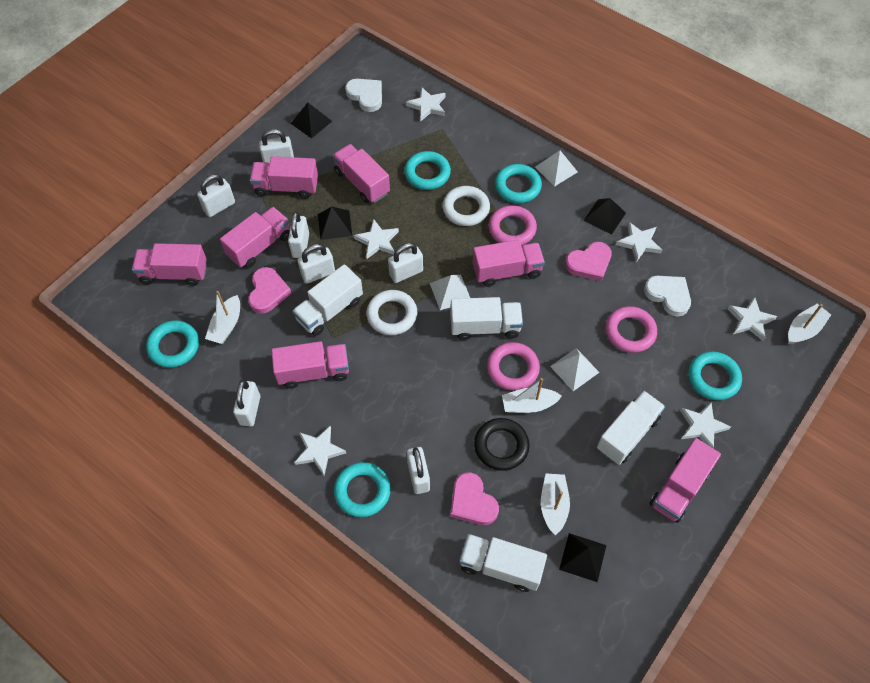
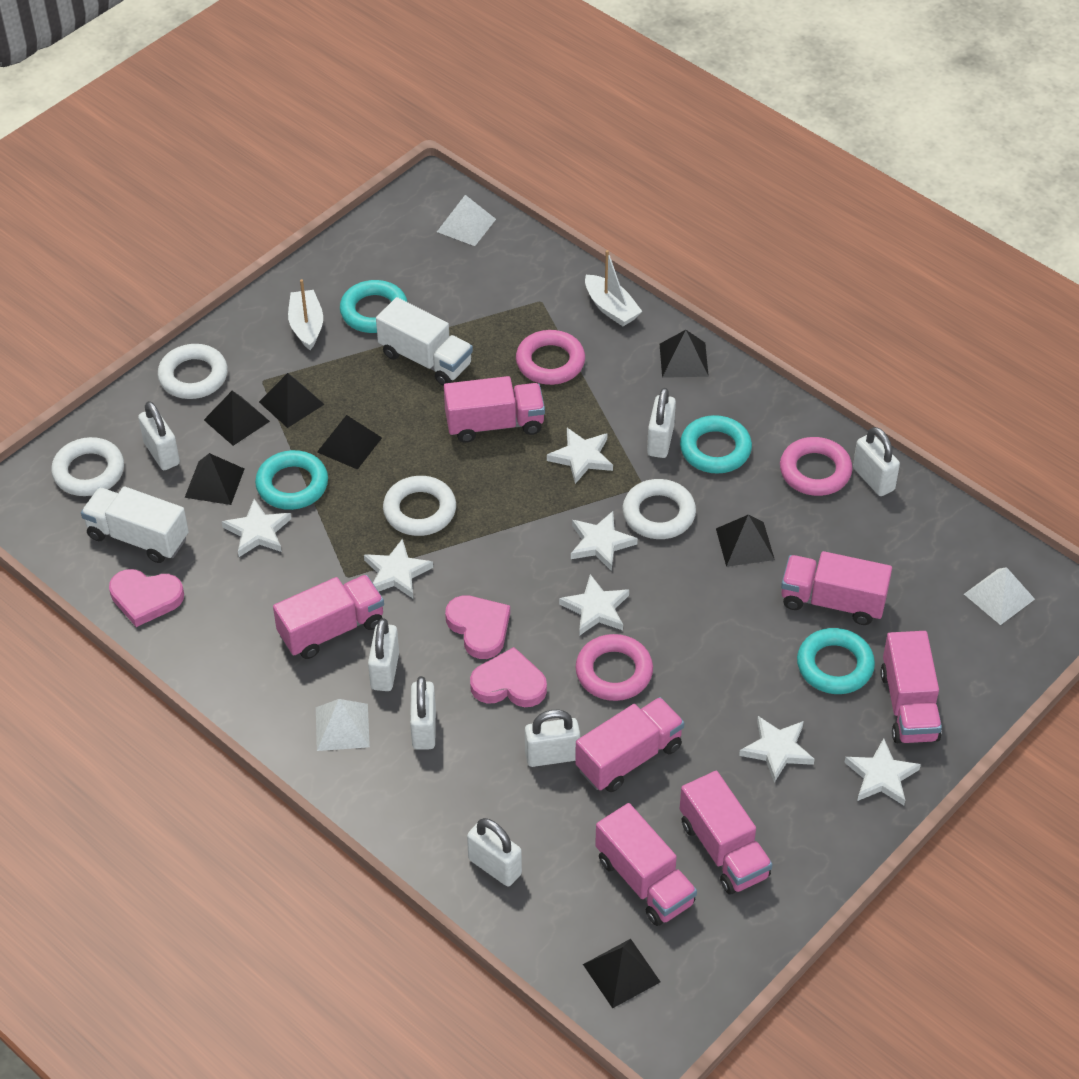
black pyramid: 4 -> 7
black ring: 1 -> 0
turquoise ring: 5 -> 4
white boat: 4 -> 2
white heart: 2 -> 0
white ring: 2 -> 4
white star: 6 -> 7
white truck: 4 -> 2

